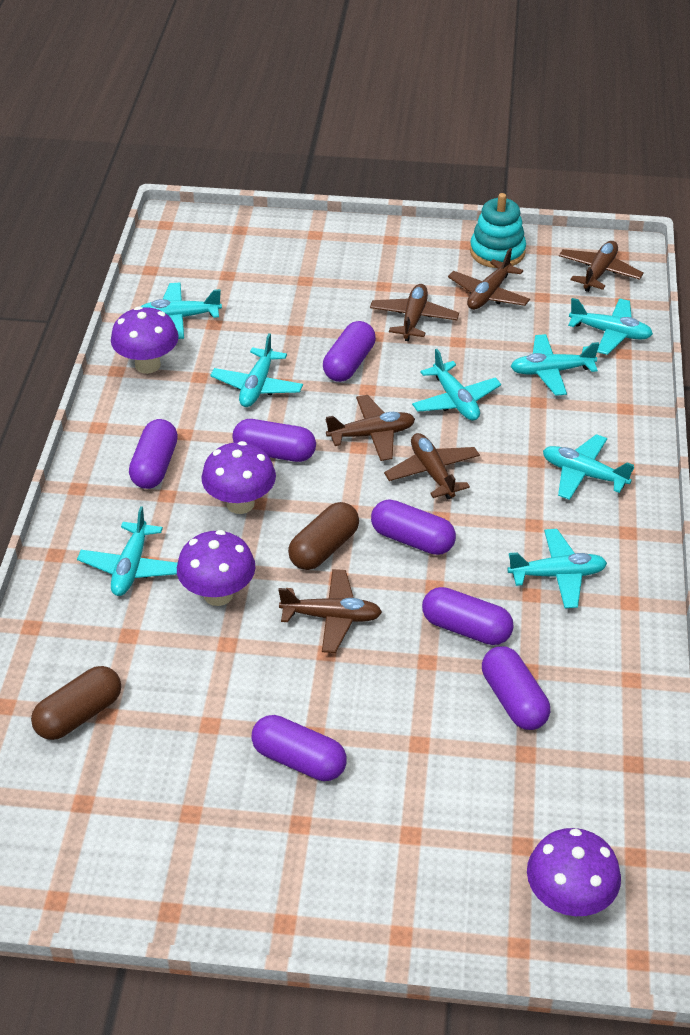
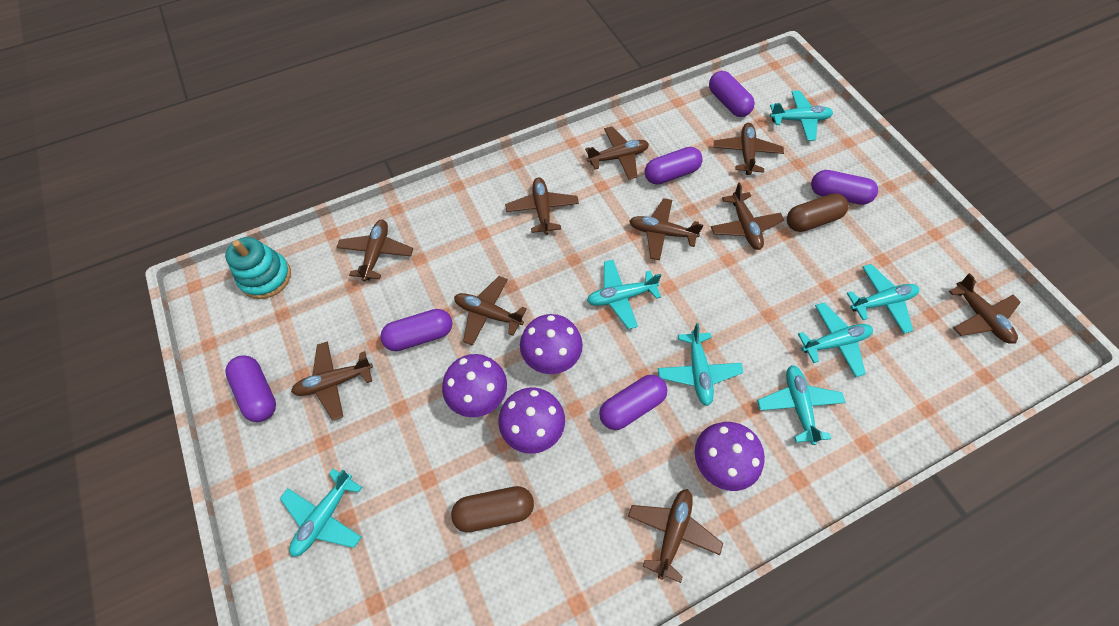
brown plane: 6 -> 10
purple capsule: 7 -> 6
turquoise plane: 8 -> 7

